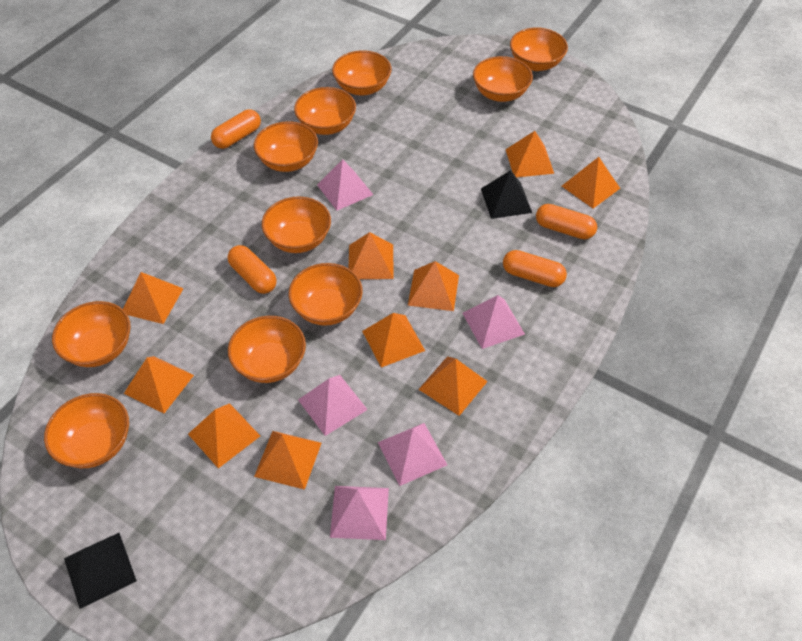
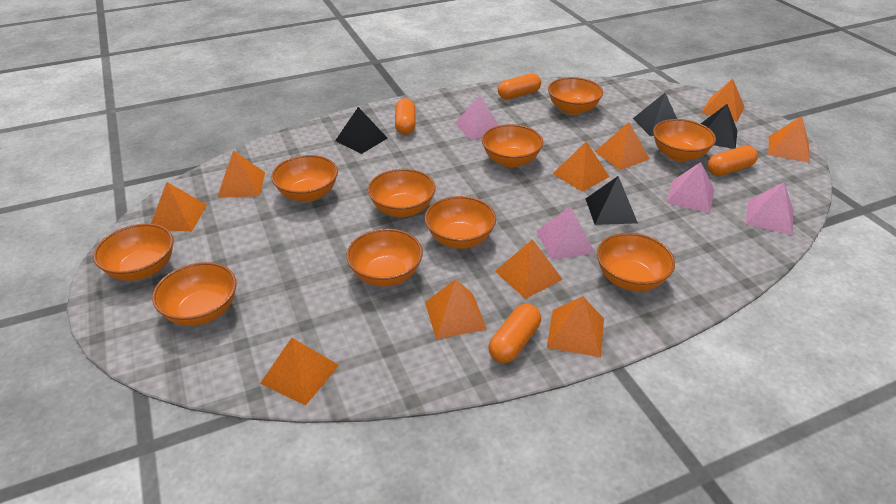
black pyramid: 2 -> 4
pink pyramid: 5 -> 4

